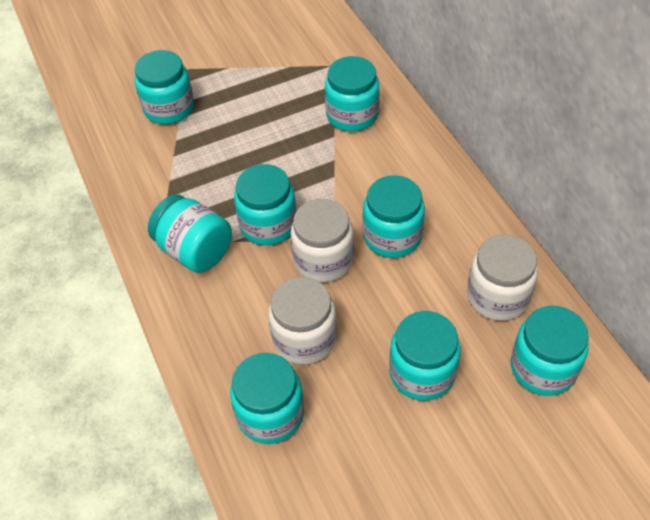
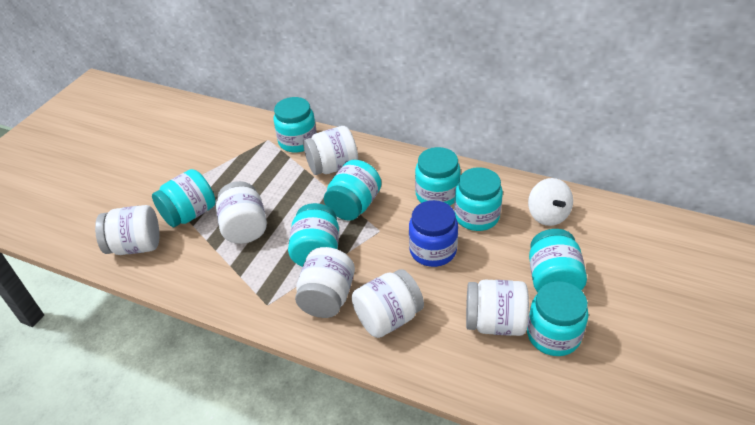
blue jar: 0 -> 1
white jar: 3 -> 6
white spinning top: 0 -> 1

